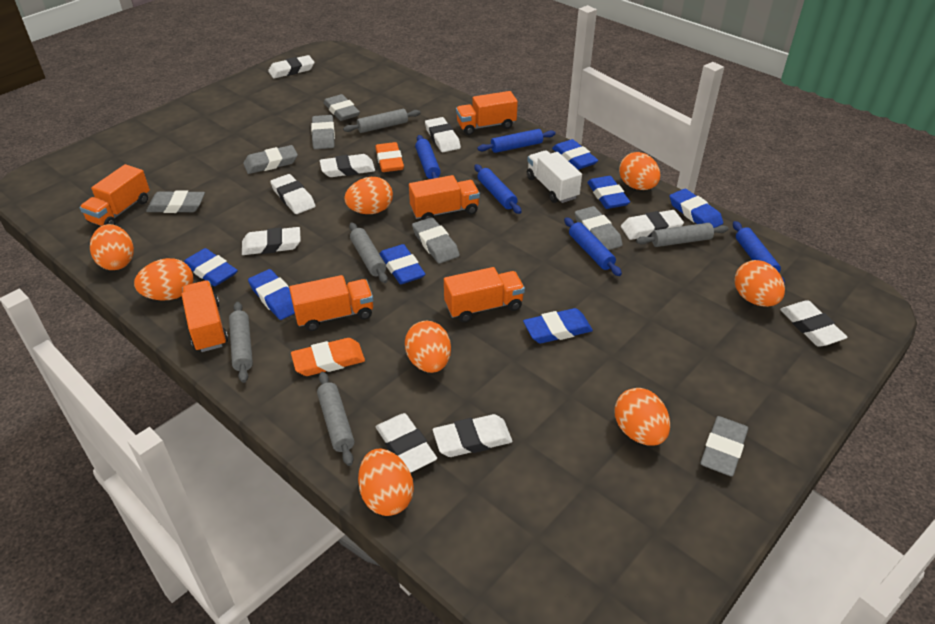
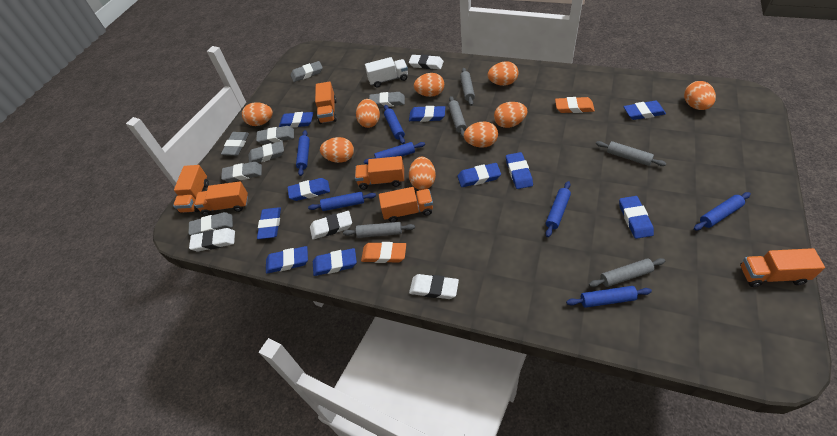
blue eraser: 7 -> 10
blue rolling pin: 5 -> 7
orange egg: 8 -> 9
white eraser: 9 -> 4

